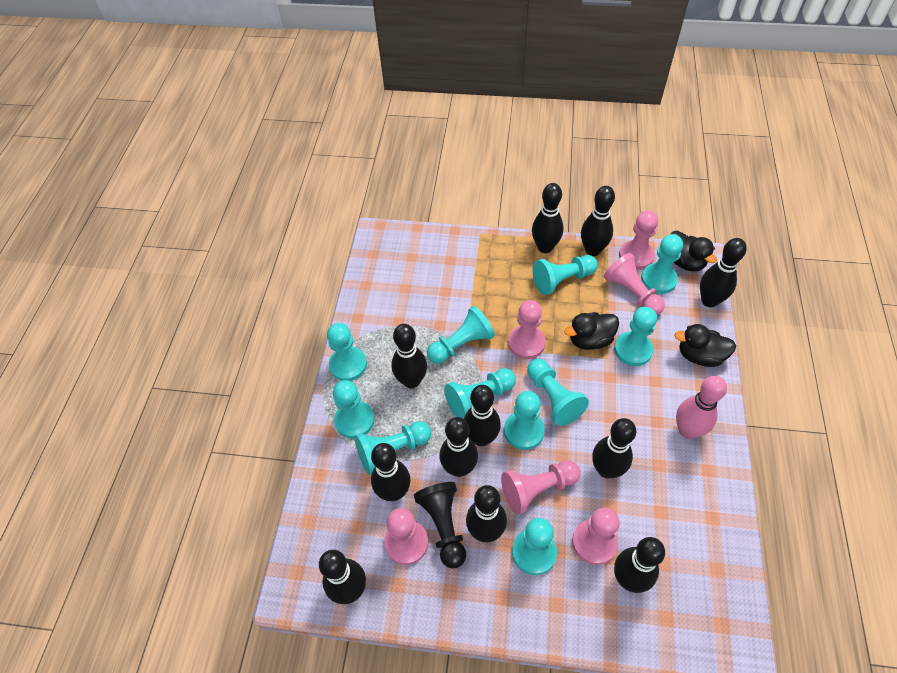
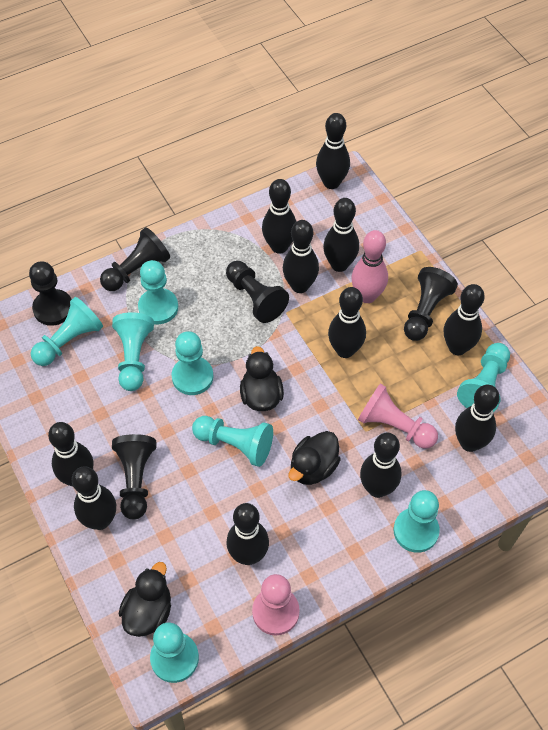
black pawn: 1 -> 5
pink pawn: 6 -> 2
turquoise pawn: 11 -> 8

